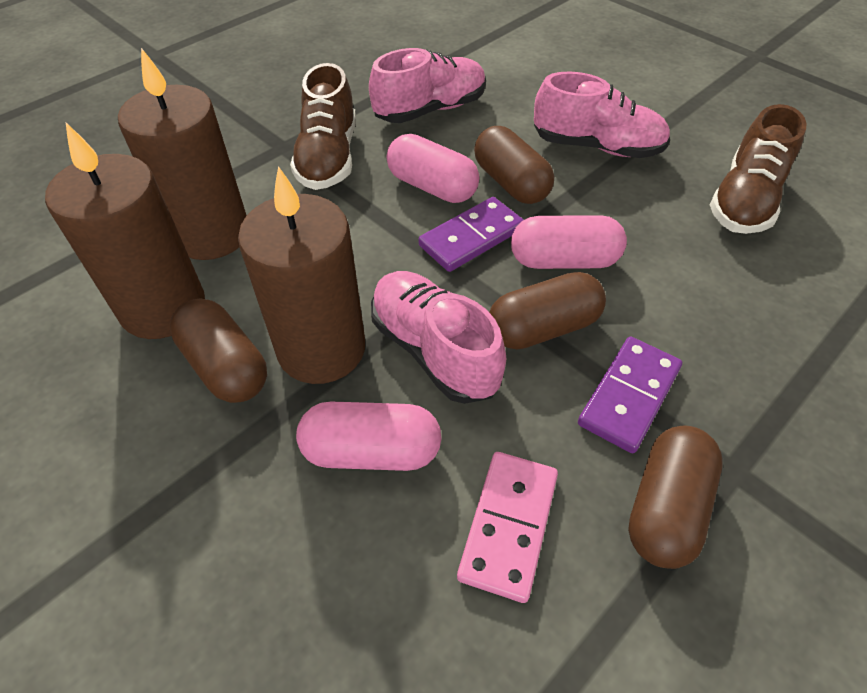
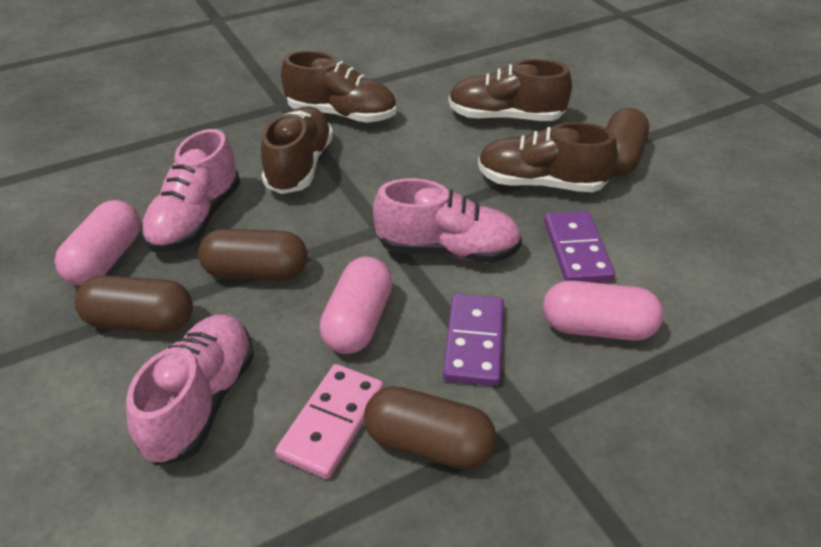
brown candle: 3 -> 0
brown shoe: 2 -> 4

